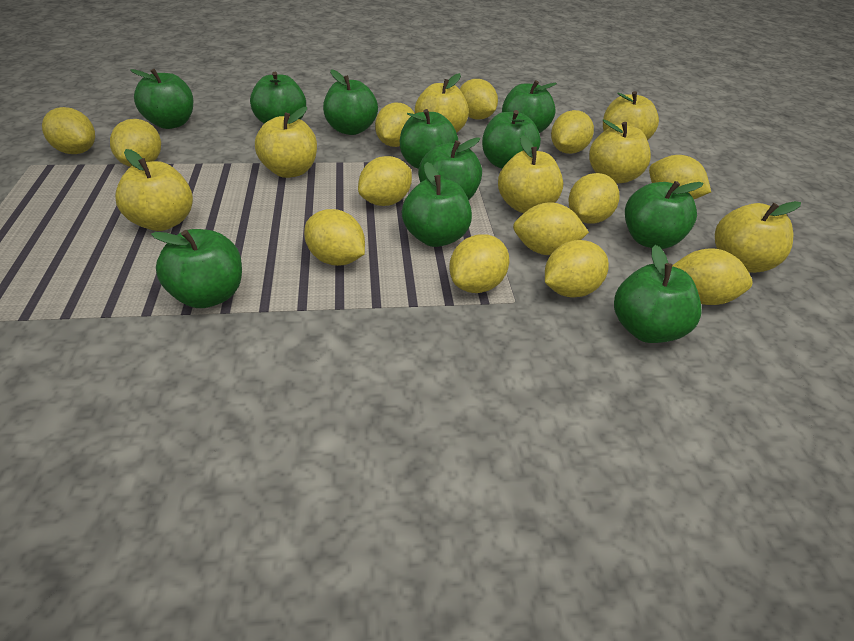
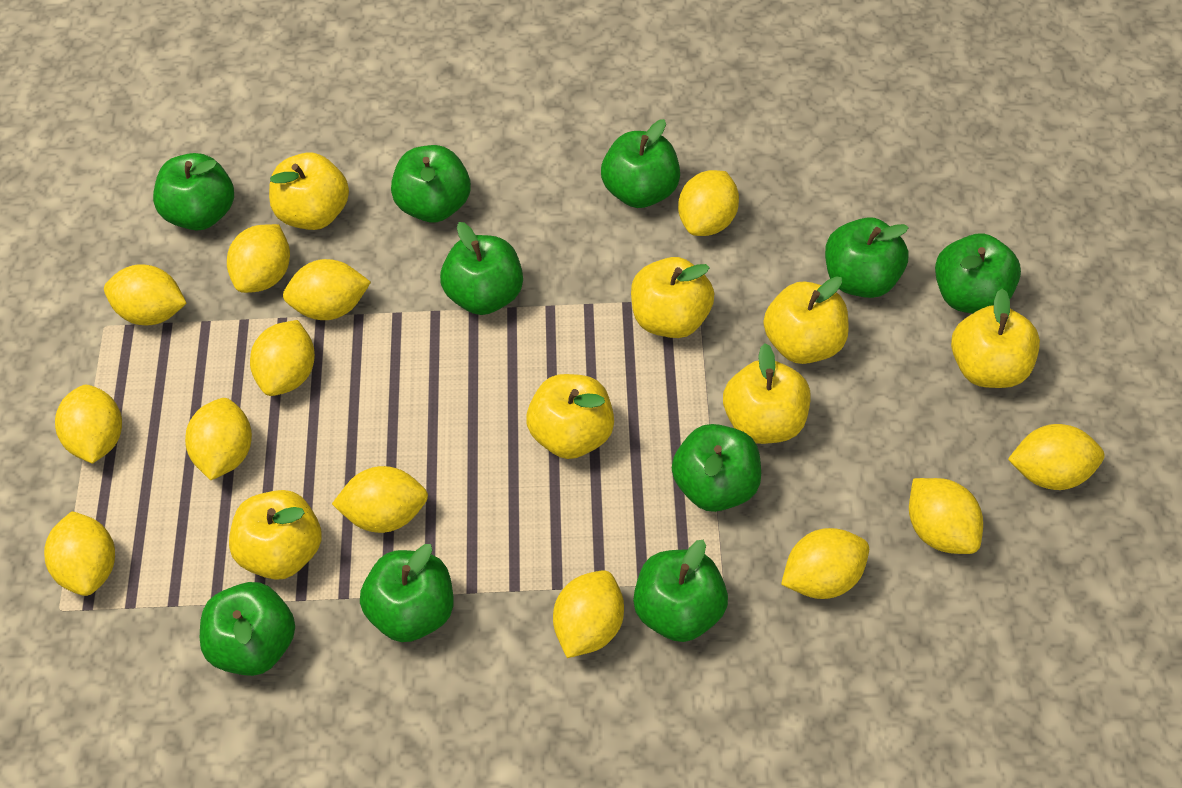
green apple: 11 -> 10

